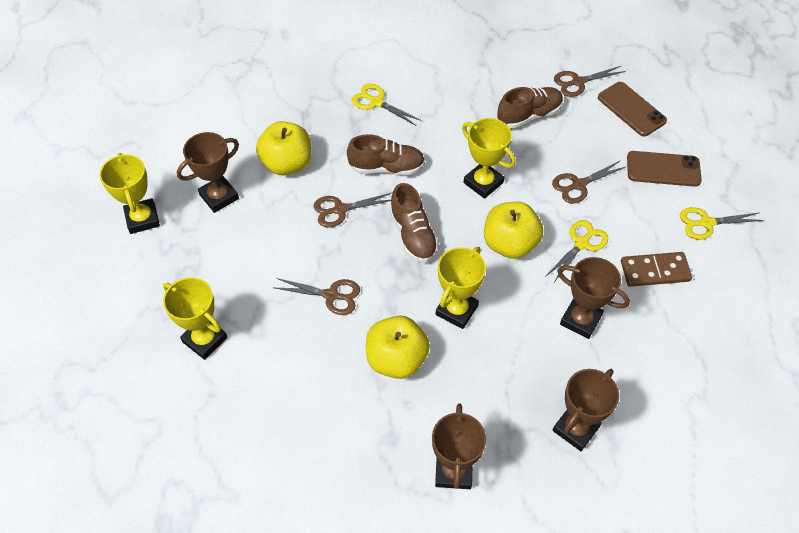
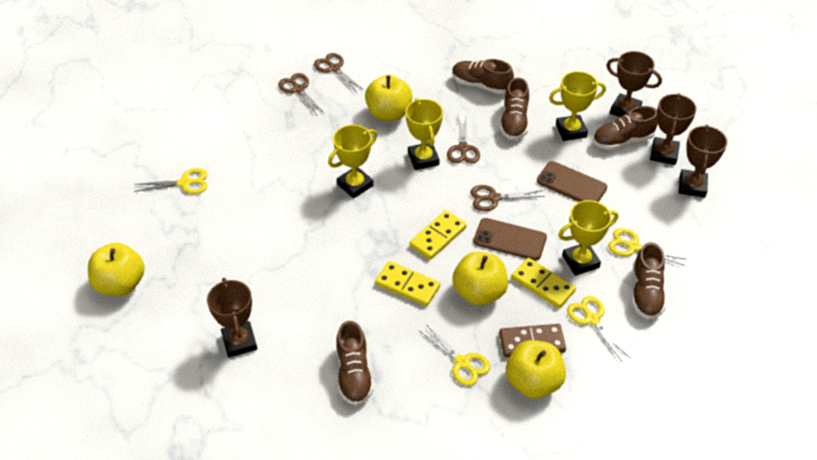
brown shoe: 3 -> 5
yellow apple: 3 -> 4
yellow domino: 0 -> 3
yellow scissors: 3 -> 4

